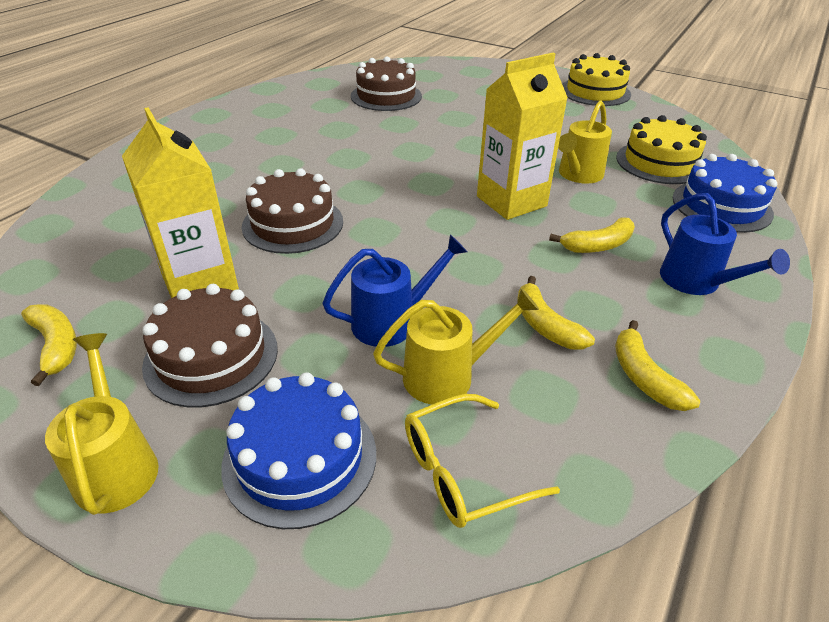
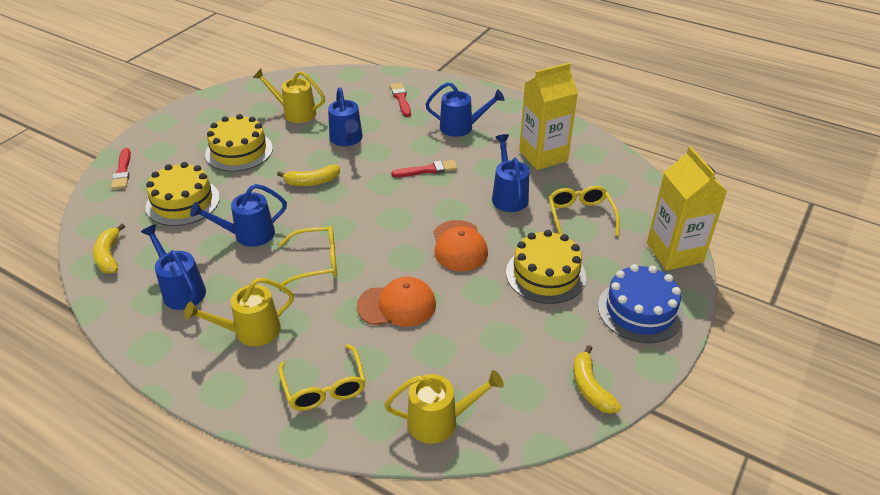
blue cake: 2 -> 1
blue watering can: 2 -> 5
brown cake: 3 -> 0
orange cap: 0 -> 2
red brush: 0 -> 3
yellow banana: 4 -> 3
yellow cake: 2 -> 3
yellow glasses: 1 -> 3

